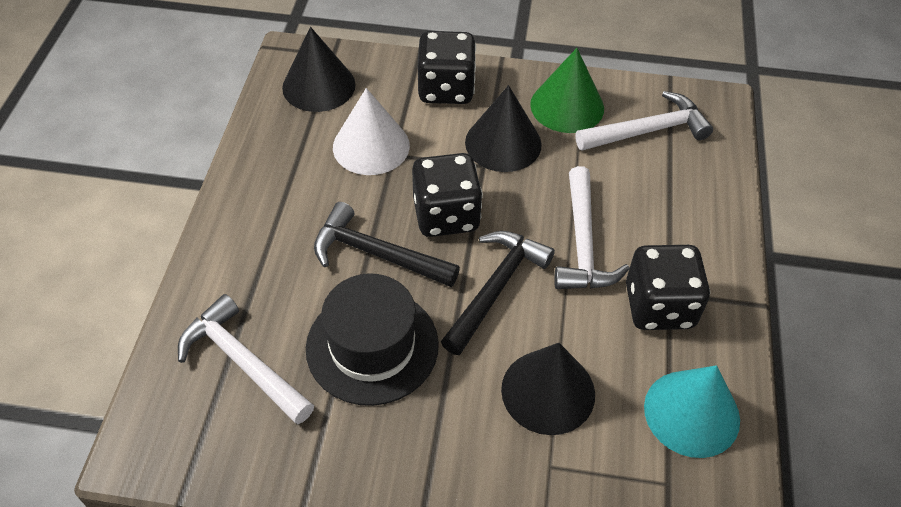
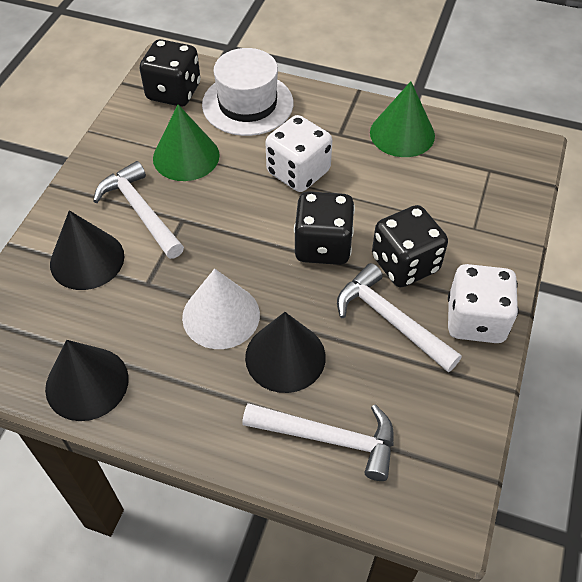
black hammer: 2 -> 0
black hat: 1 -> 0
green cone: 1 -> 2
turquoise cone: 1 -> 0
white dice: 0 -> 2
white hat: 0 -> 1

